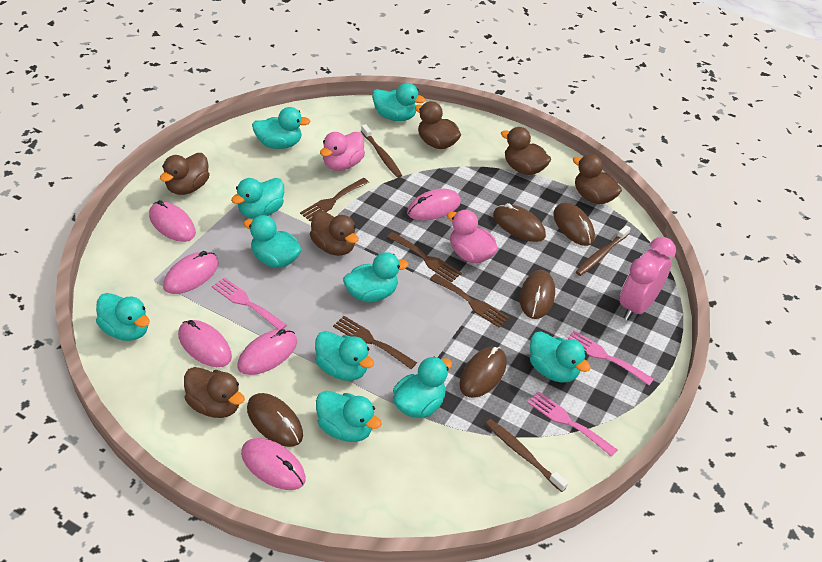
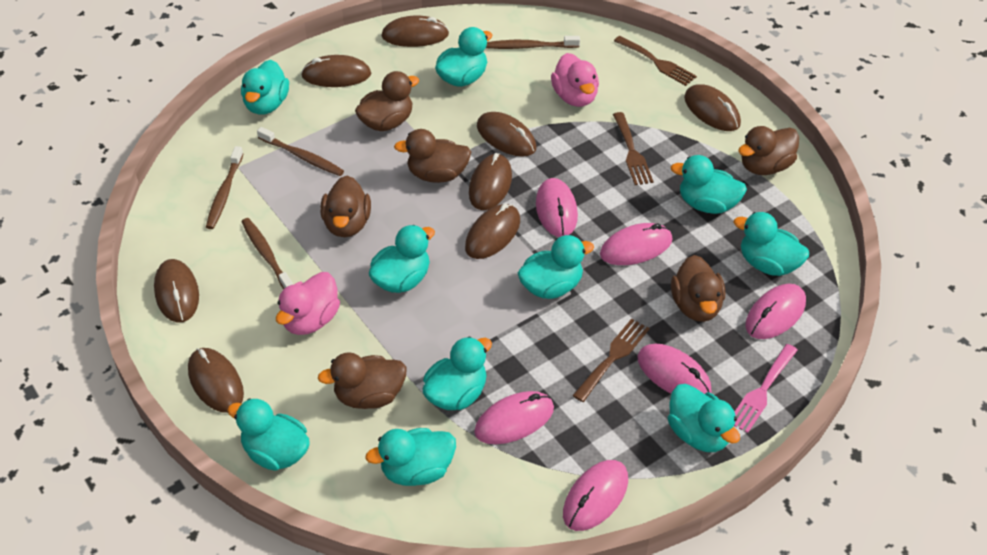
brown fork: 4 -> 3
brown mouse: 5 -> 8
brown toothbrush: 3 -> 4
pink clock: 1 -> 0
pink fork: 3 -> 1

